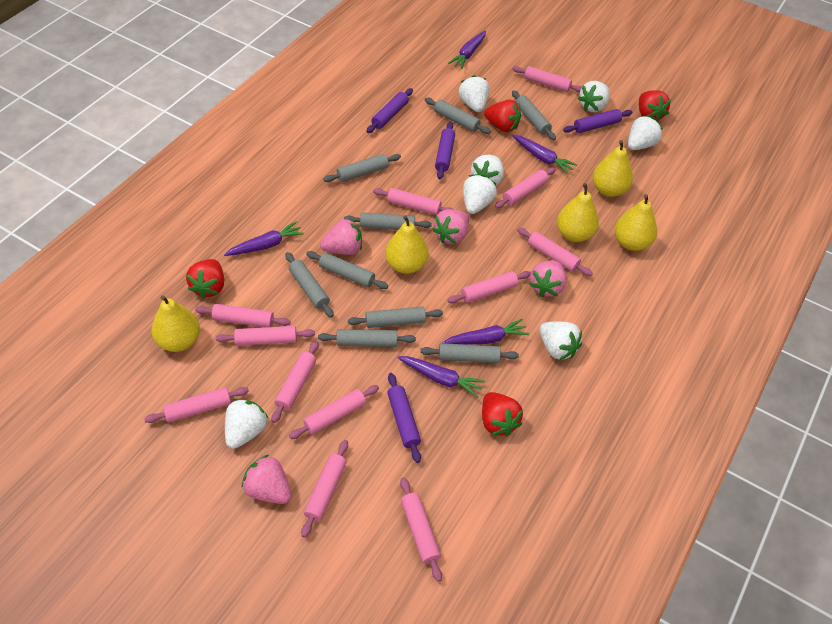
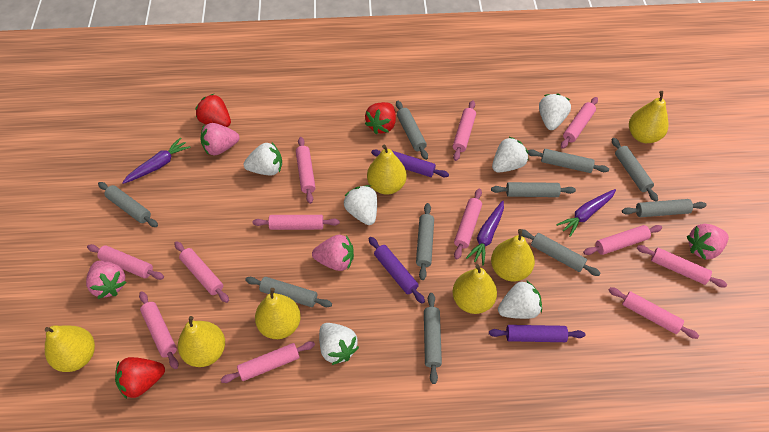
grey rolling pin: 9 -> 10
purple carrot: 5 -> 3
purple rolling pin: 4 -> 3
red strawberry: 4 -> 3
white strawberry: 7 -> 6
yellow pear: 5 -> 7

